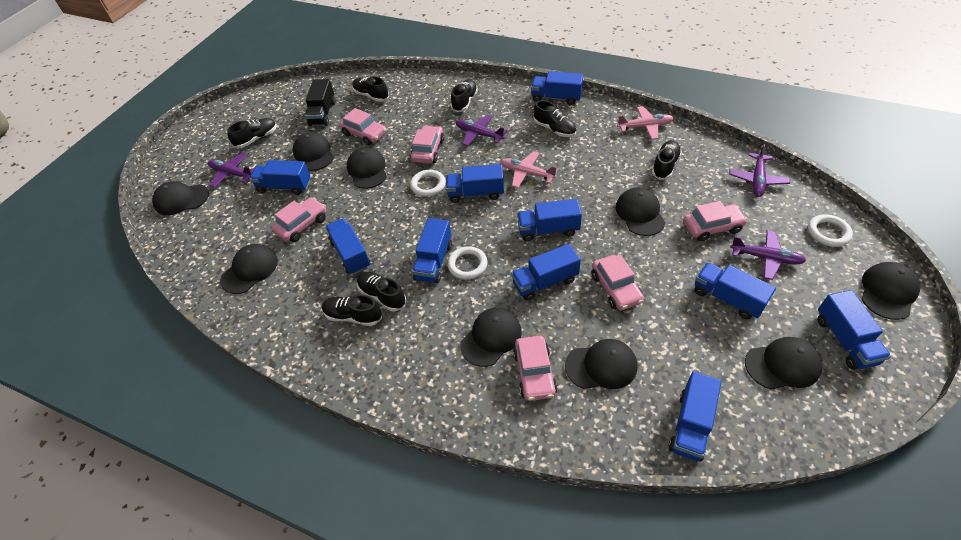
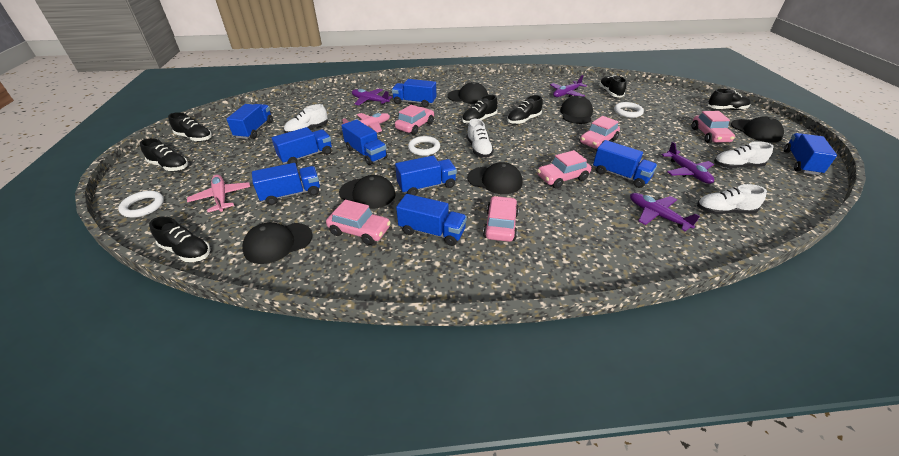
black cap: 9 -> 6
black truck: 1 -> 0
blue truck: 10 -> 9
white shoe: 0 -> 4

